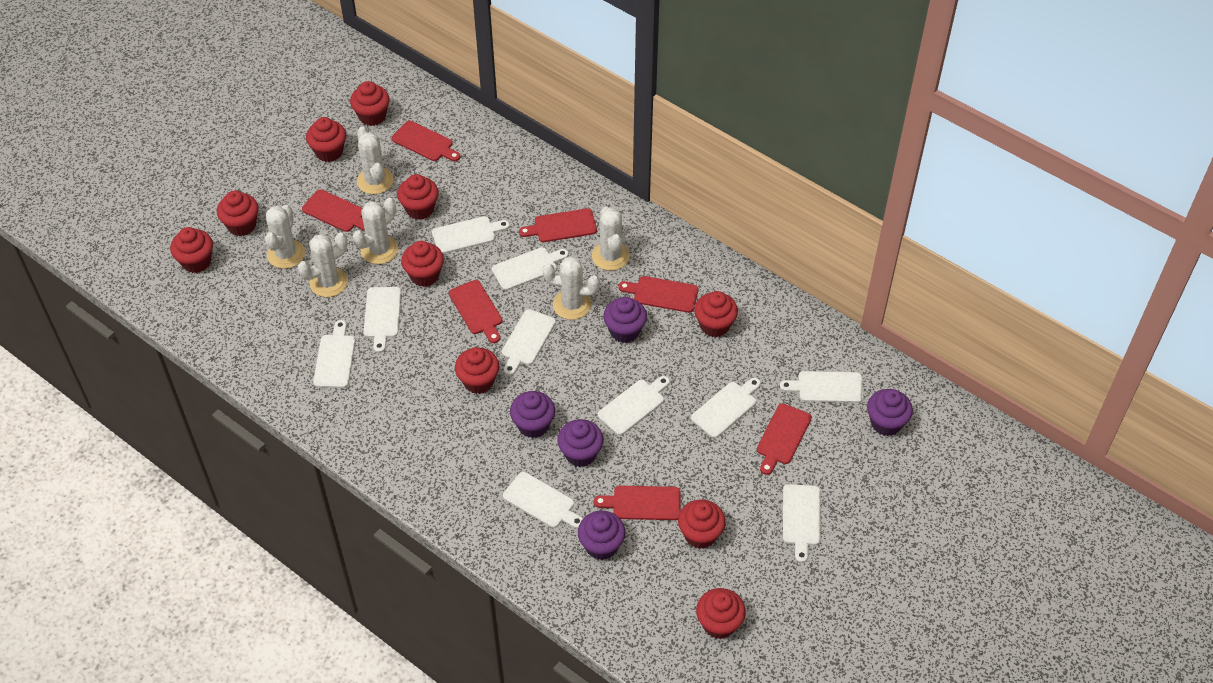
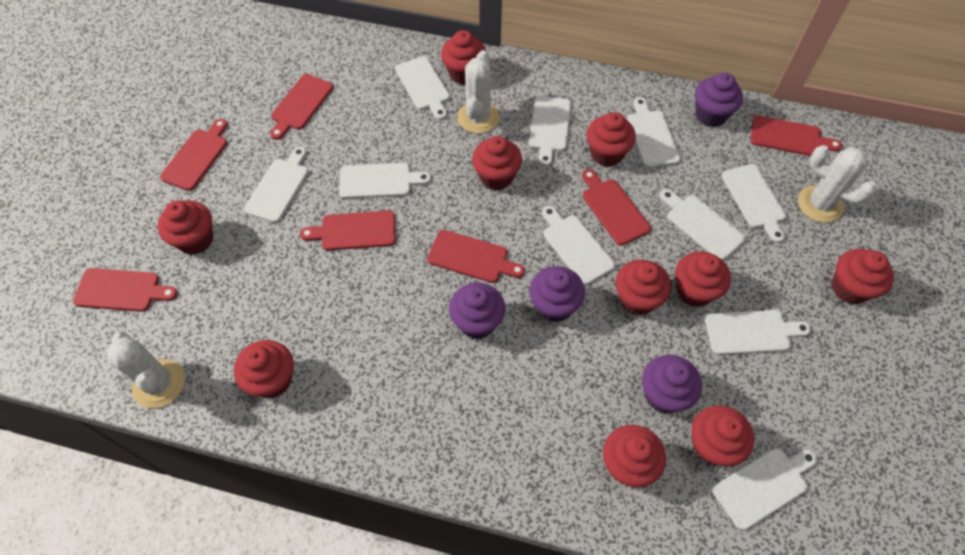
purple cupcake: 5 -> 4
white cactus: 6 -> 3

